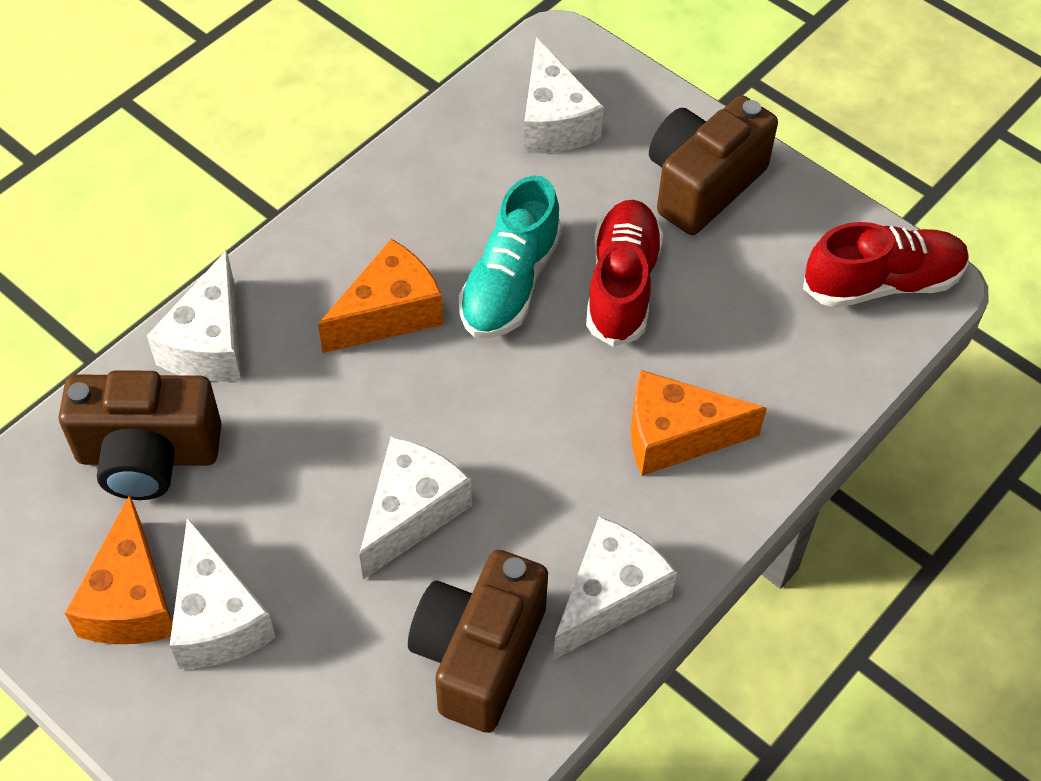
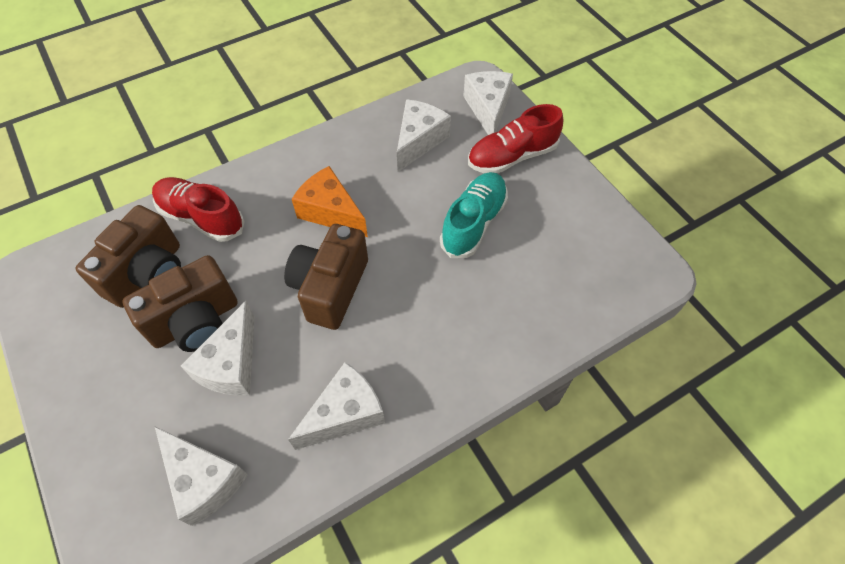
orange cheese: 3 -> 1

